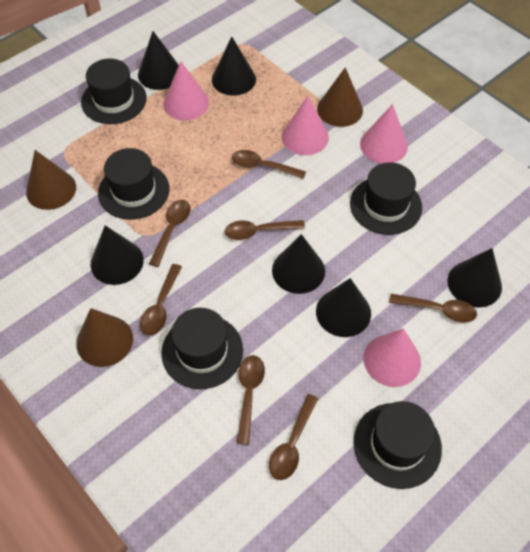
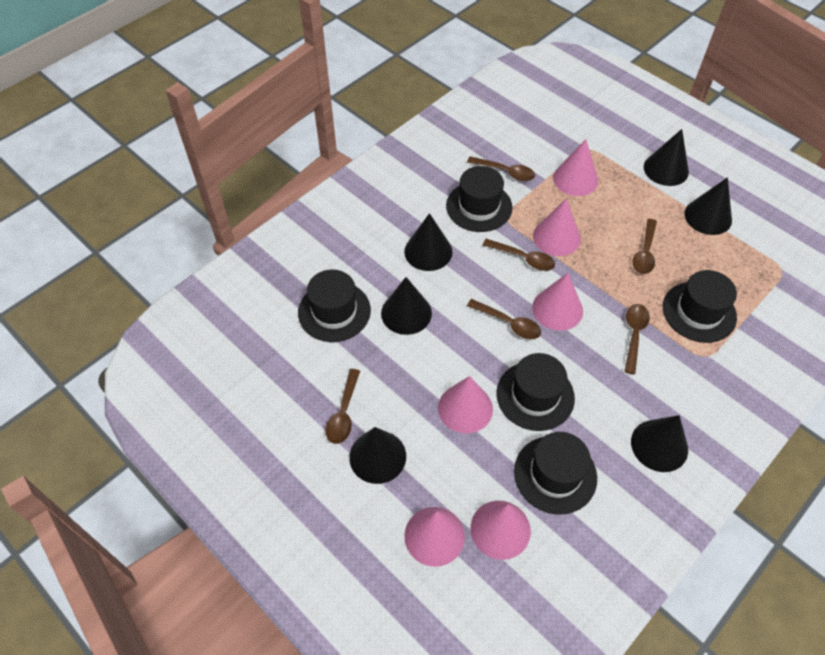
brown cone: 3 -> 0
brown spoon: 7 -> 6
pink cone: 4 -> 6

